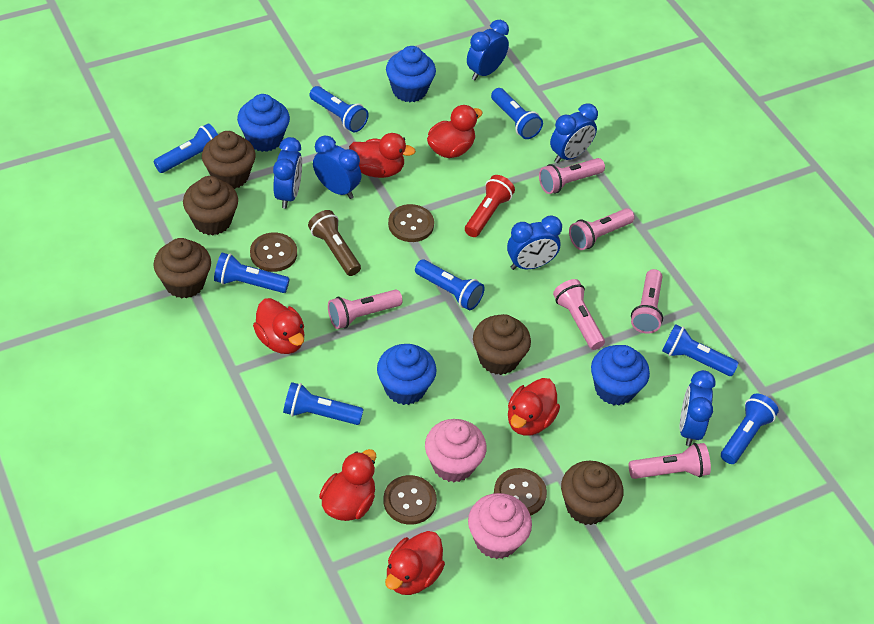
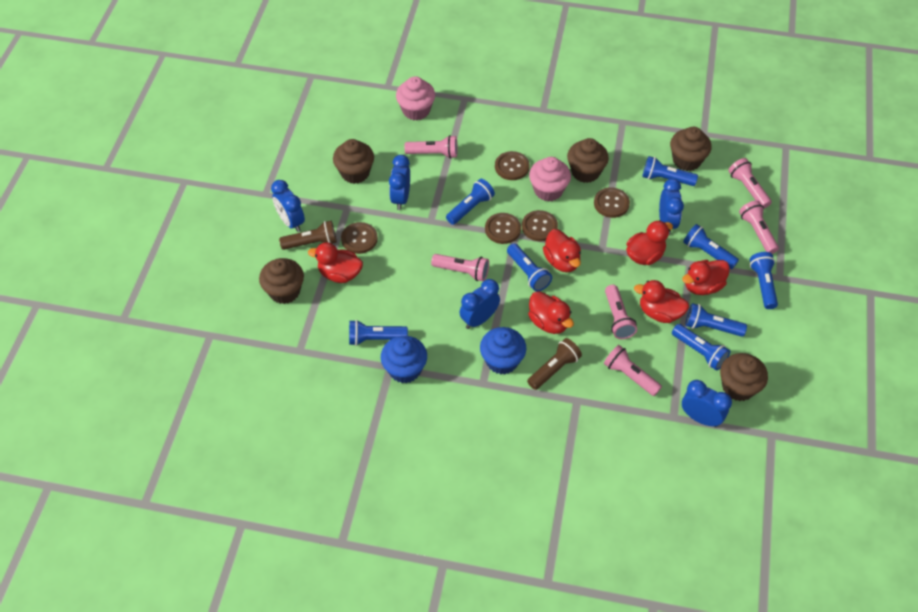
blue clock: 6 -> 5
blue cupcake: 4 -> 2
brown button: 4 -> 5
brown flashlight: 1 -> 2
red flashlight: 1 -> 0

